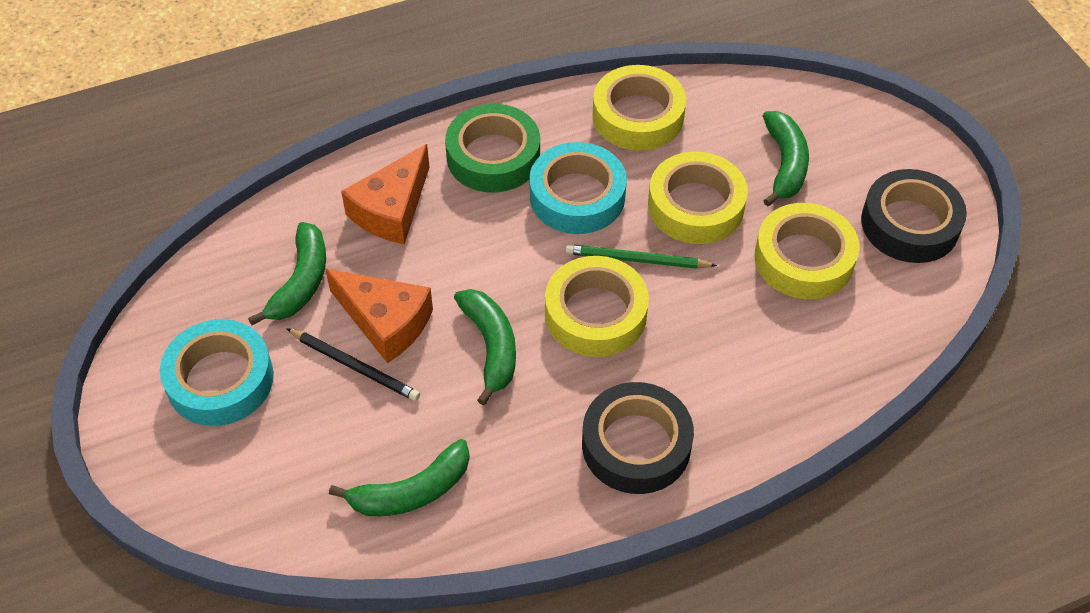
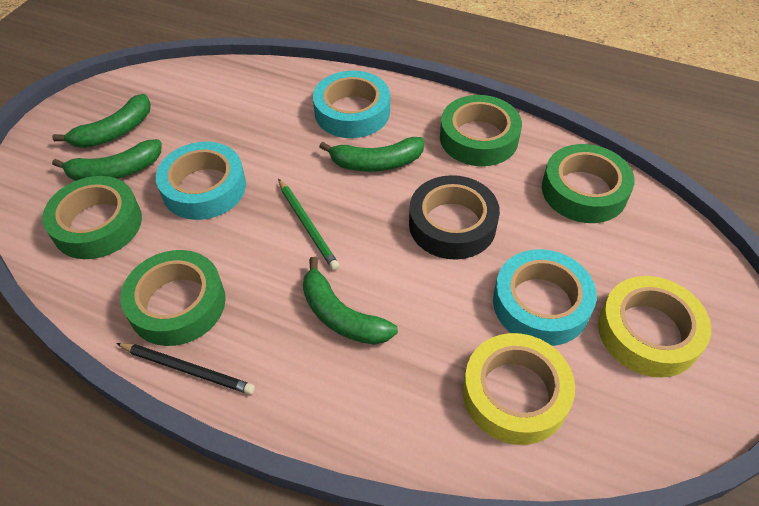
black tape: 2 -> 1
green tape: 1 -> 4
orange cheese: 2 -> 0
turquoise tape: 2 -> 3
yellow tape: 4 -> 2

